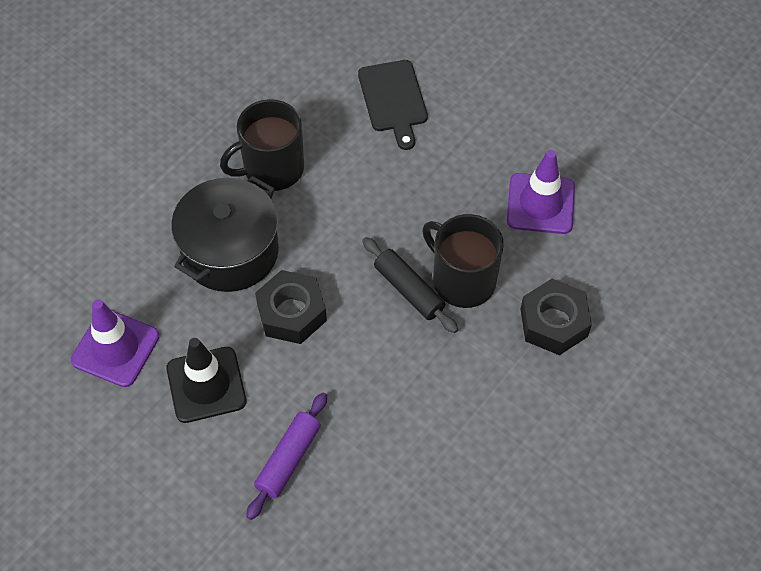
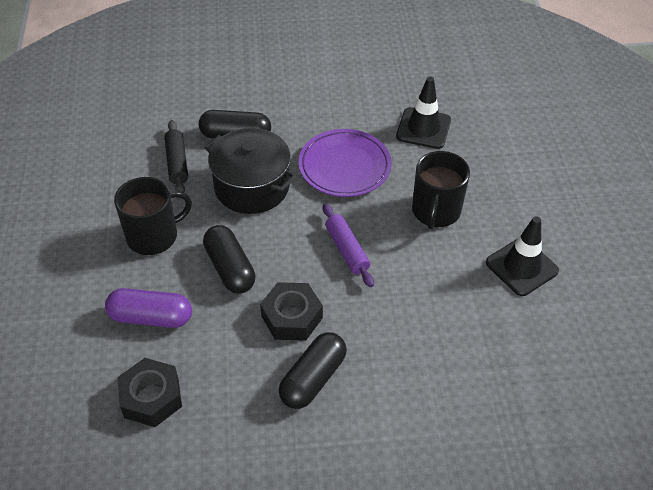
black capsule: 0 -> 3
black cutting board: 1 -> 0
black traffic cone: 1 -> 2
purple capsule: 0 -> 1
purple plate: 0 -> 1
purple traffic cone: 2 -> 0

